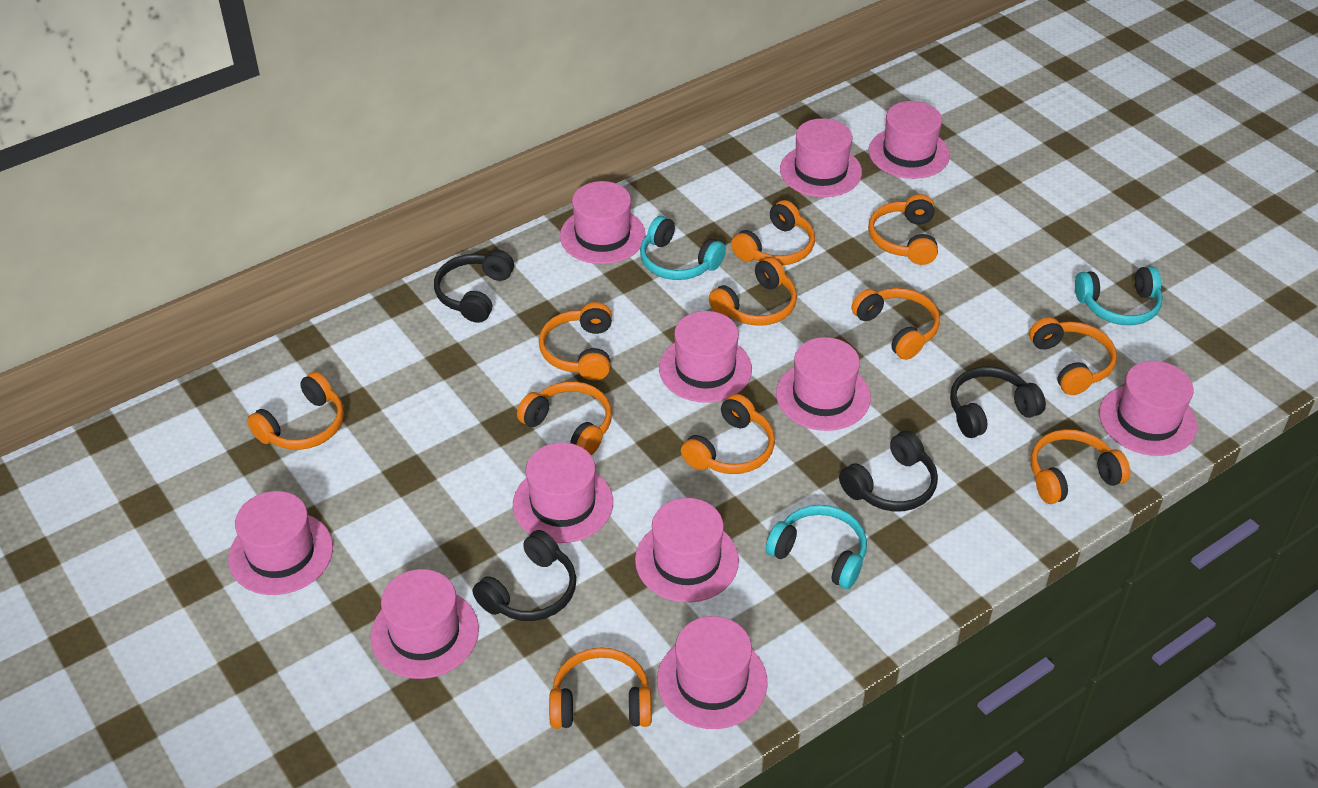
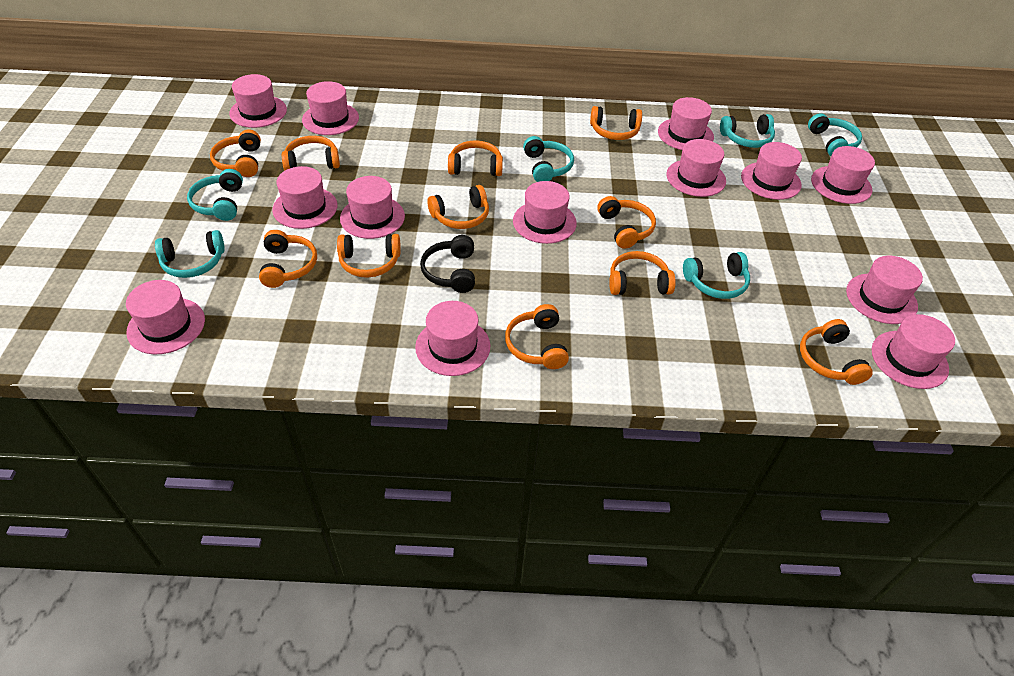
black headphones: 4 -> 1
pink hat: 11 -> 13
turquoise headphones: 3 -> 6

